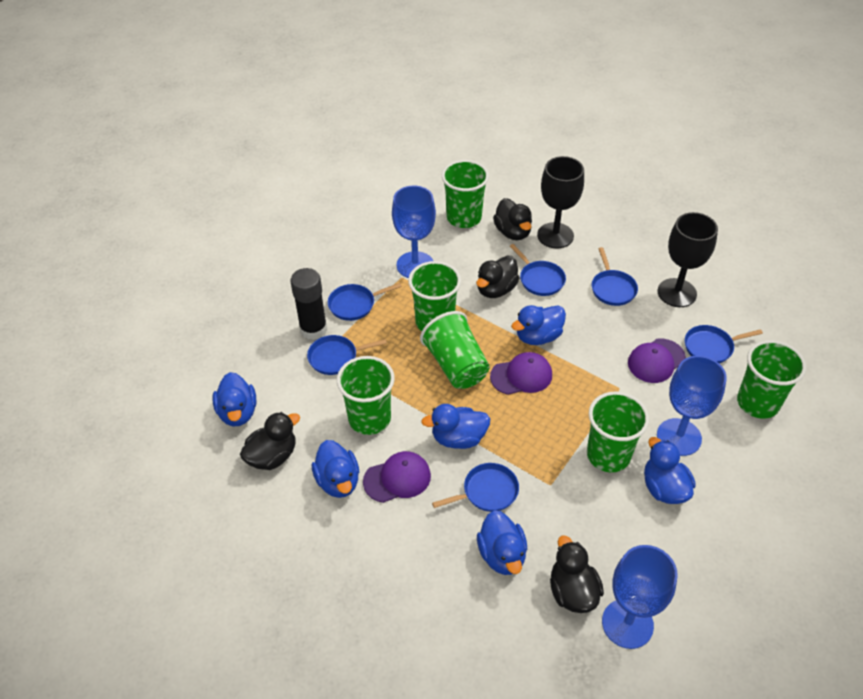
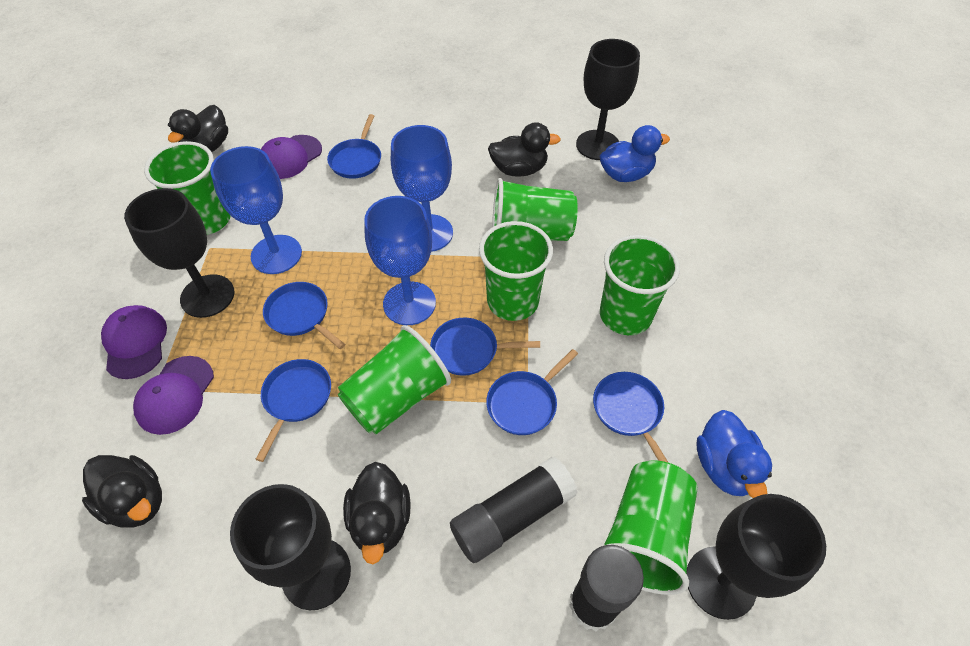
black glue stick: 1 -> 2
black goblet: 2 -> 4
blue duck: 6 -> 2

